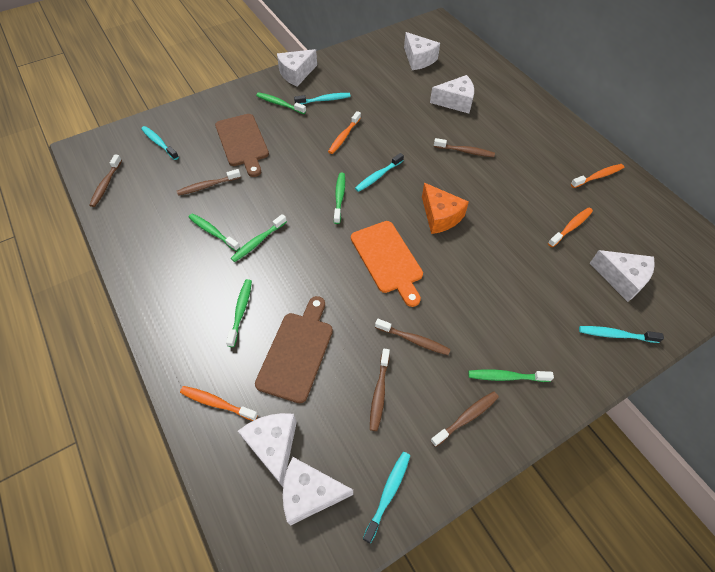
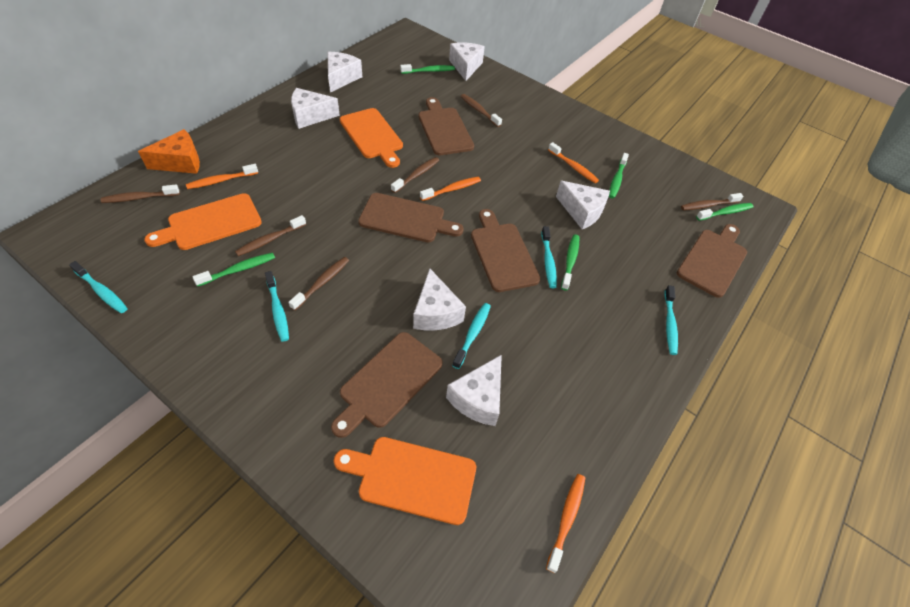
brown cutting board: 2 -> 5
green toothbrush: 6 -> 5
orange cutting board: 1 -> 3

